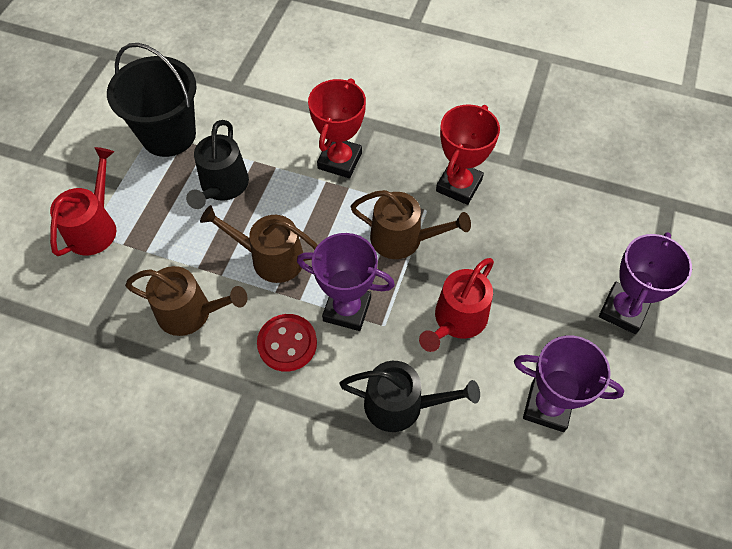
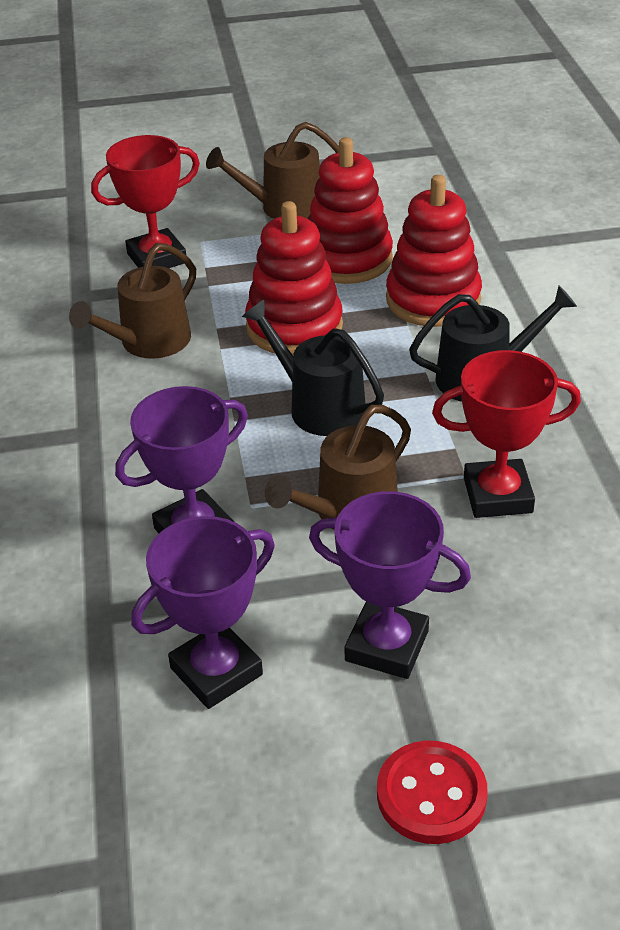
black bucket: 1 -> 0
red stacking toy: 0 -> 3
red watering can: 2 -> 0

